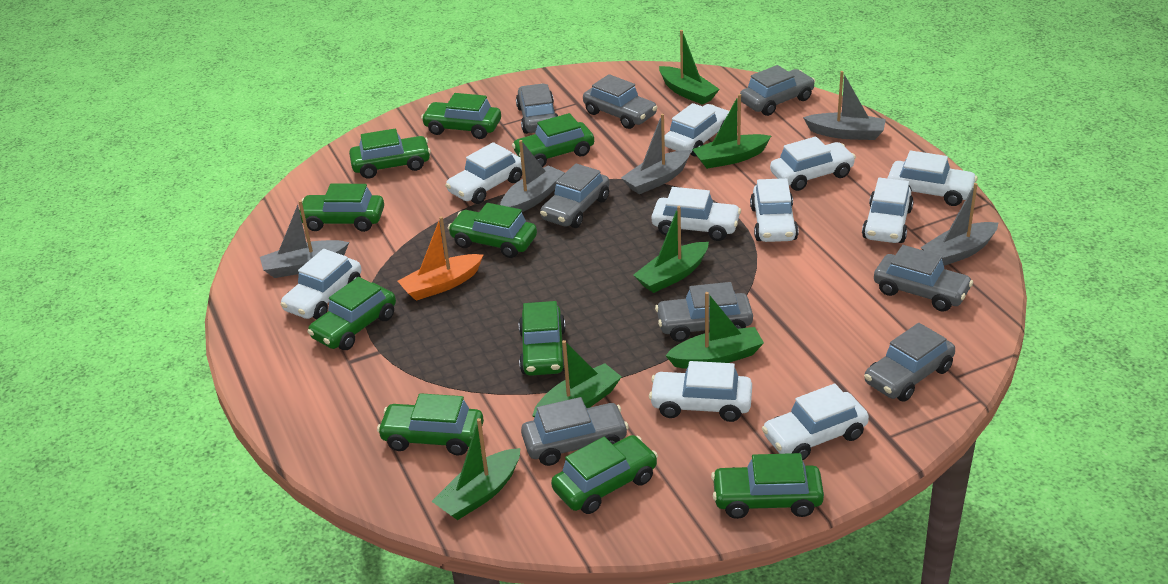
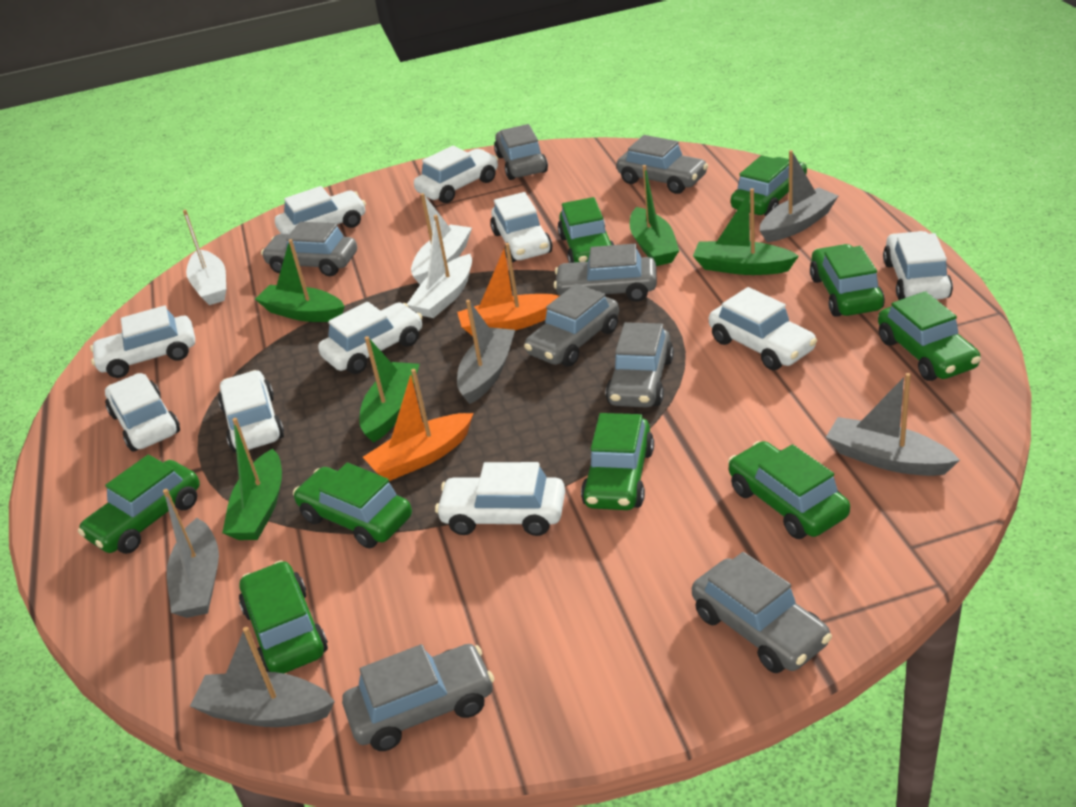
green boat: 6 -> 5
green car: 10 -> 9
orange boat: 1 -> 2
white boat: 0 -> 3

